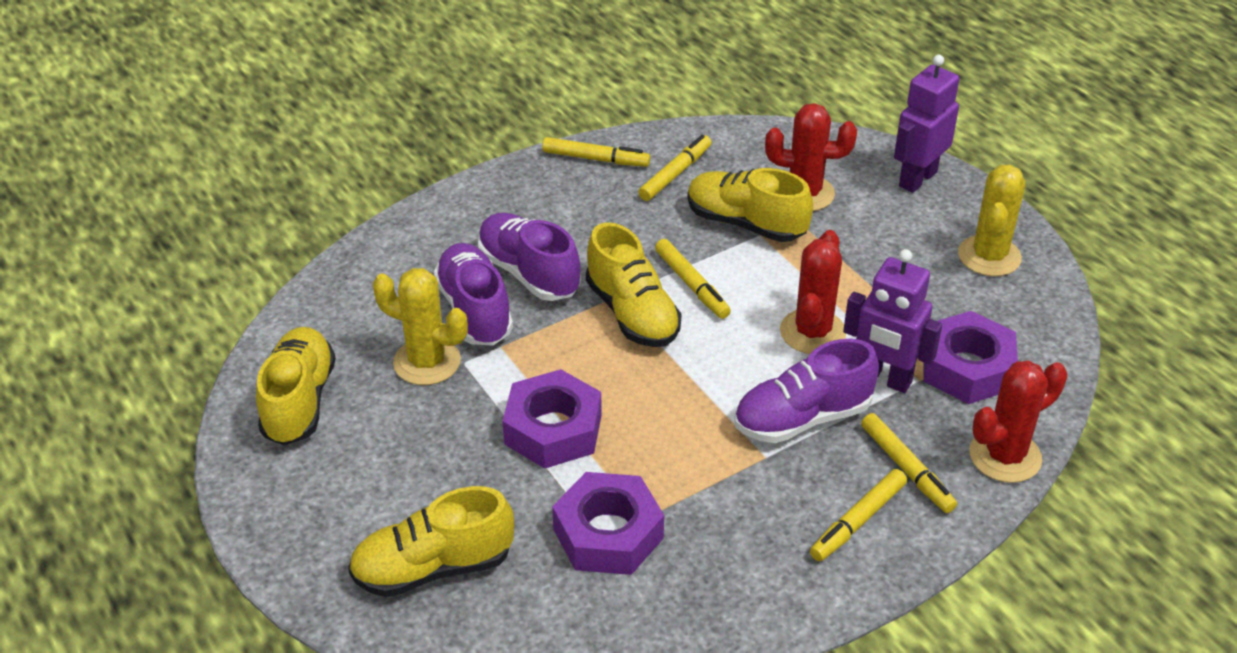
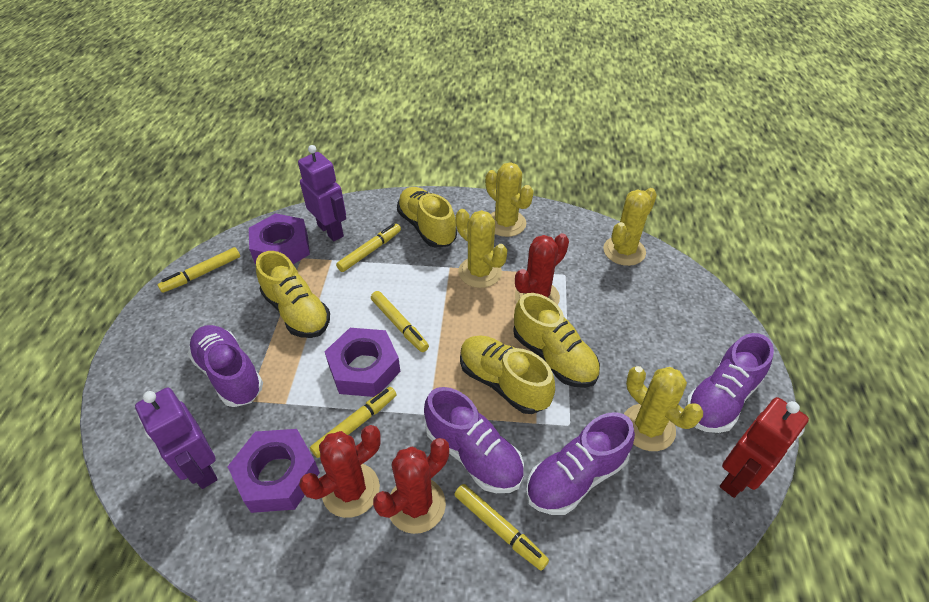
purple shoe: 3 -> 4
red robot: 0 -> 1
yellow cactus: 2 -> 4

